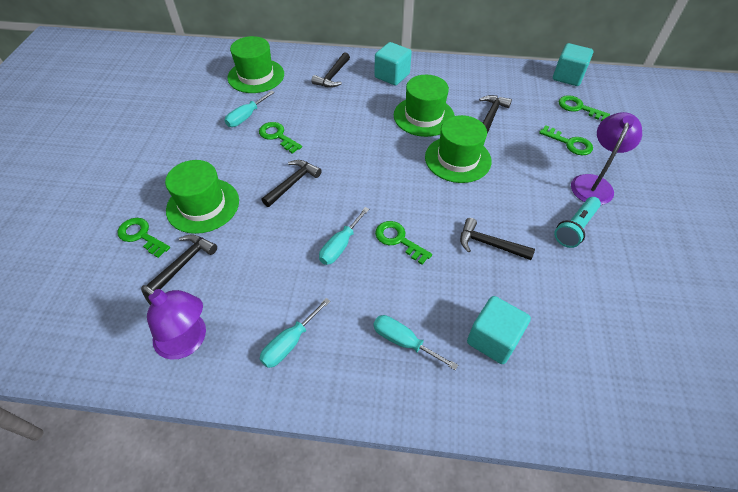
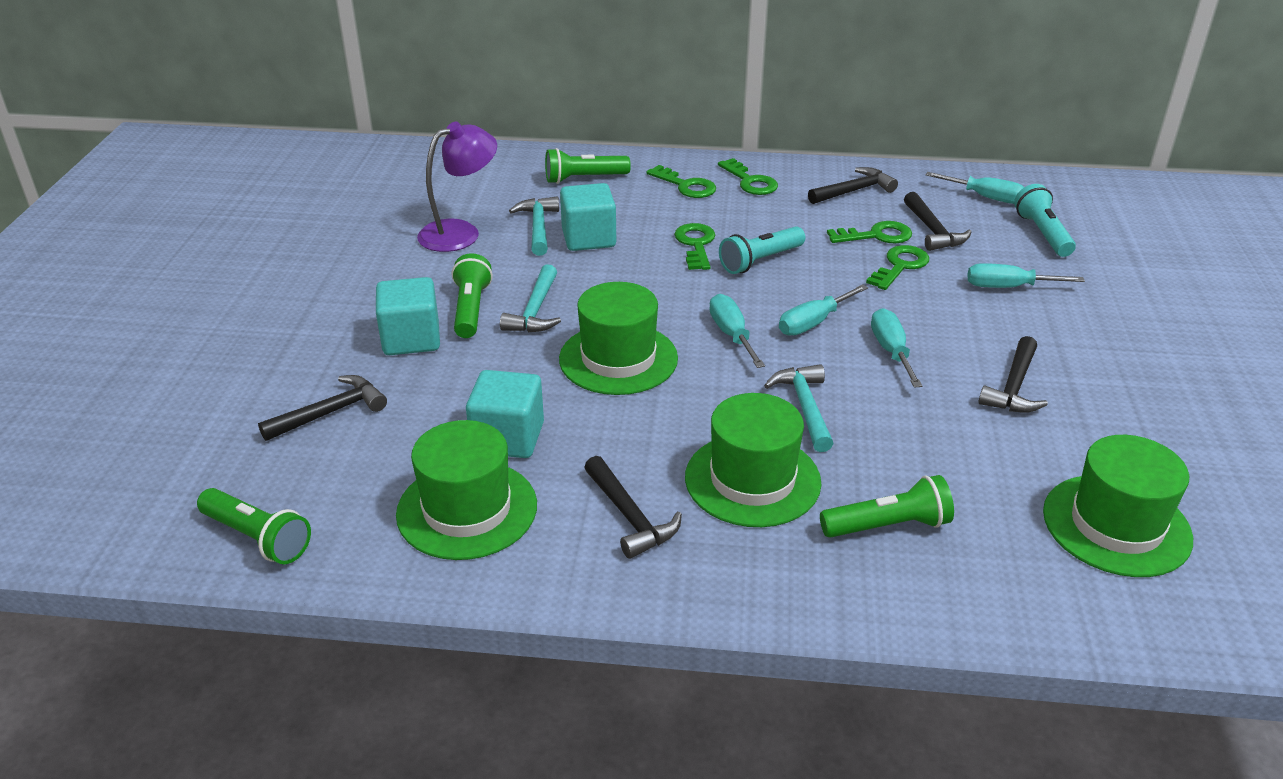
green flashlight: 0 -> 4
purple lamp: 2 -> 1
turquoise flashlight: 1 -> 2
turquoise hammer: 0 -> 3
turquoise screwdriver: 4 -> 5

